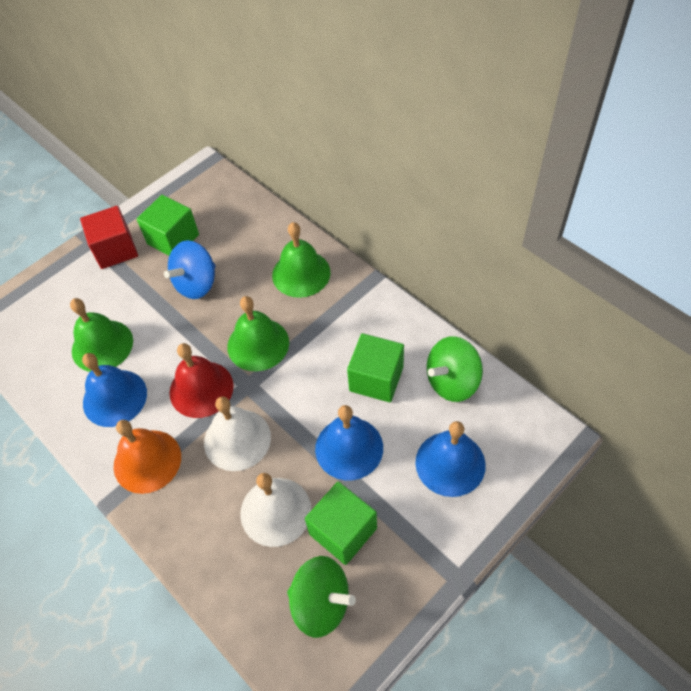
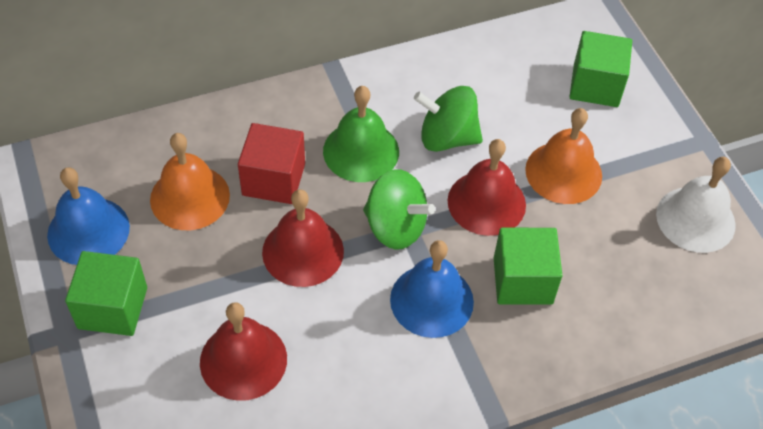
blue bell: 3 -> 2
blue spinning top: 1 -> 0
green bell: 3 -> 1
orange bell: 1 -> 2
red bell: 1 -> 3
white bell: 2 -> 1

